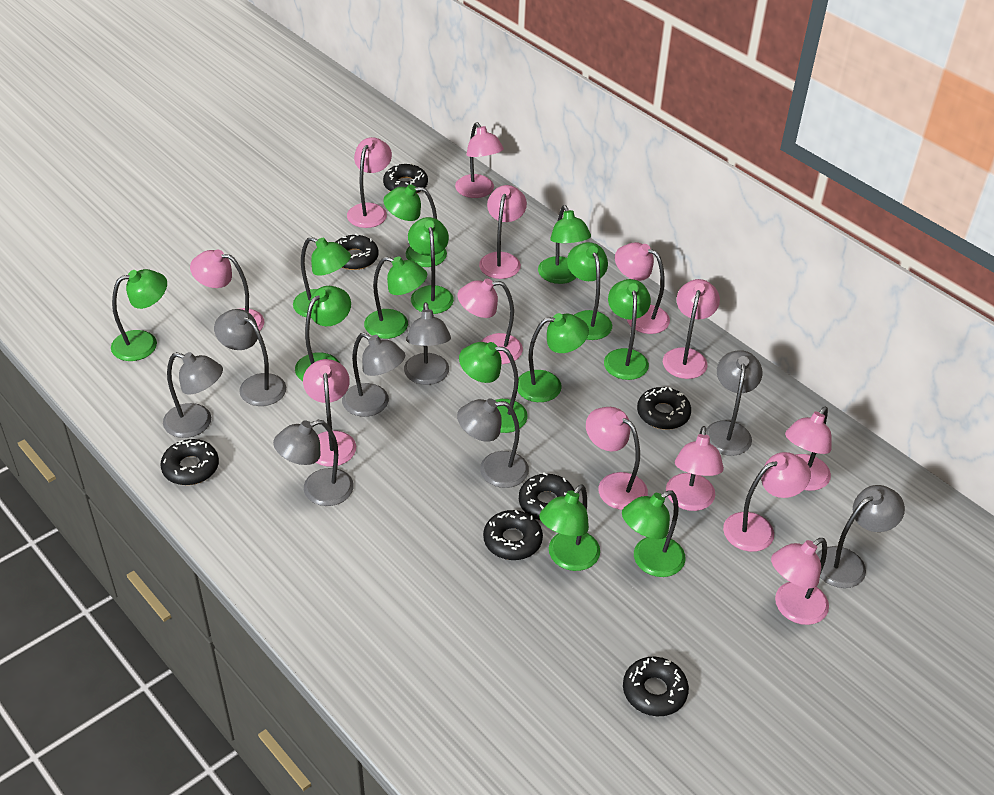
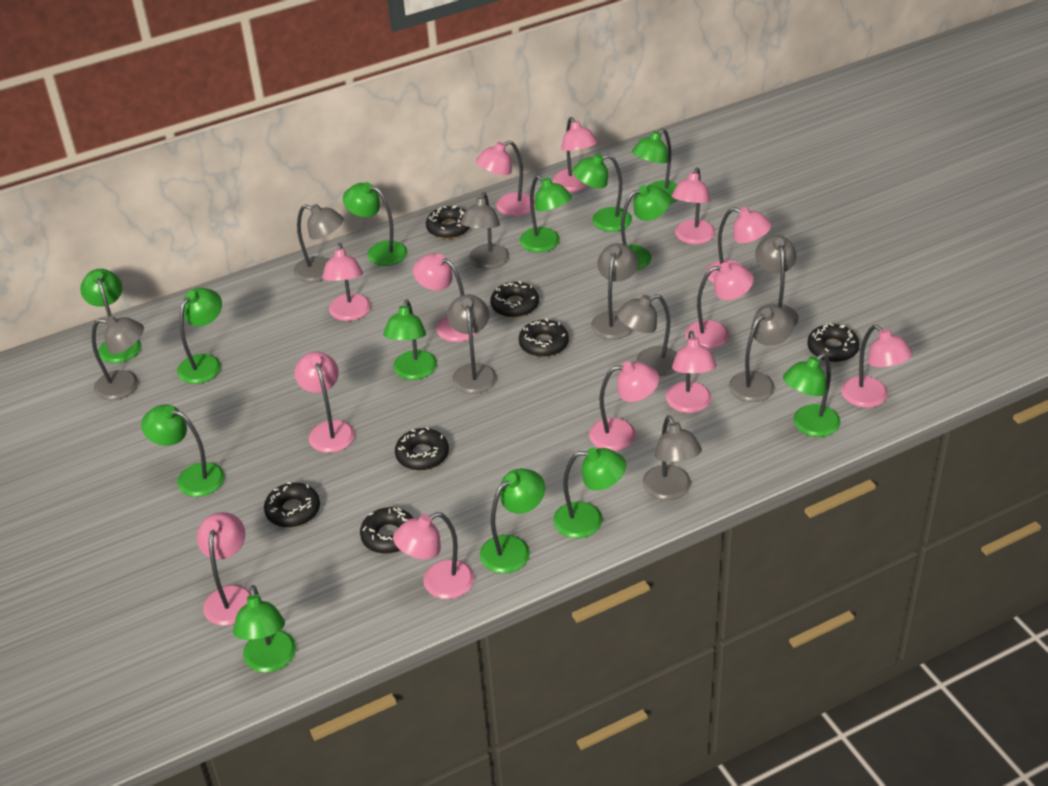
grey lamp: 8 -> 9

